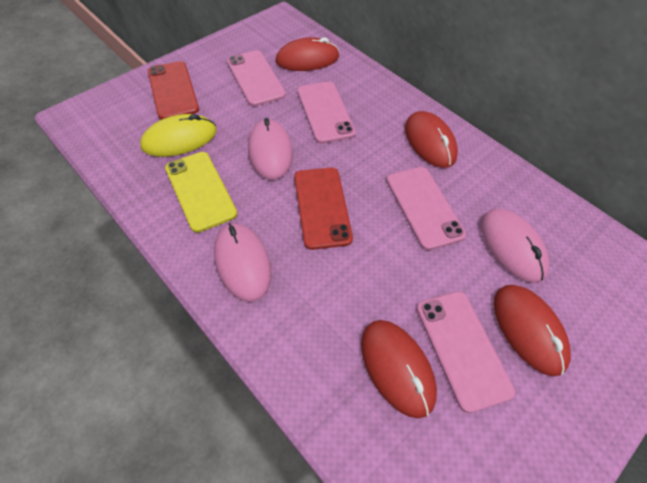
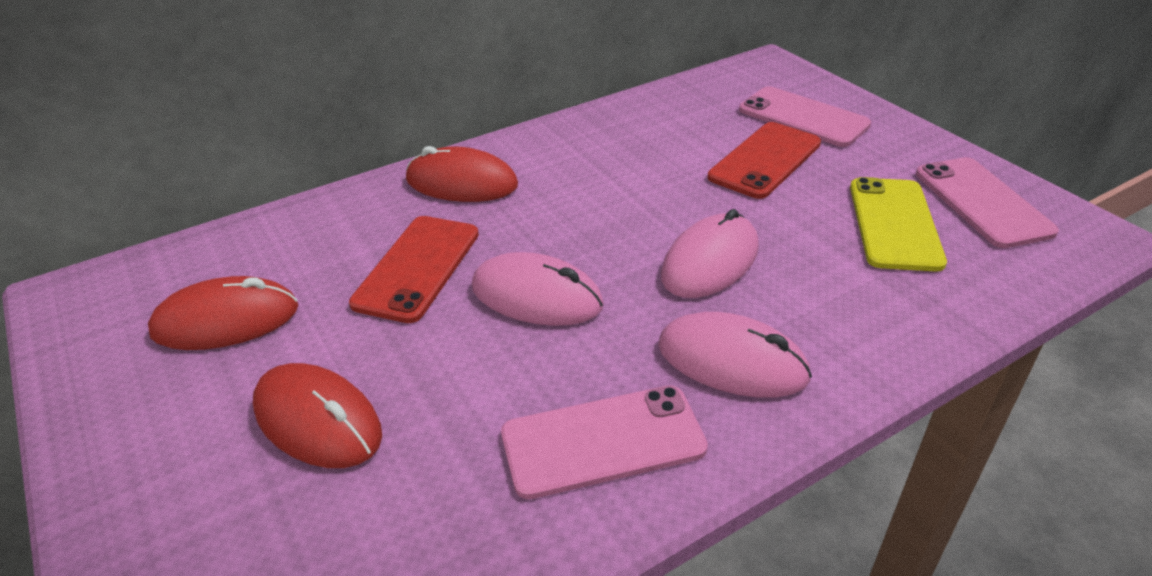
pink phone: 4 -> 3
red mouse: 4 -> 3
yellow mouse: 1 -> 0

